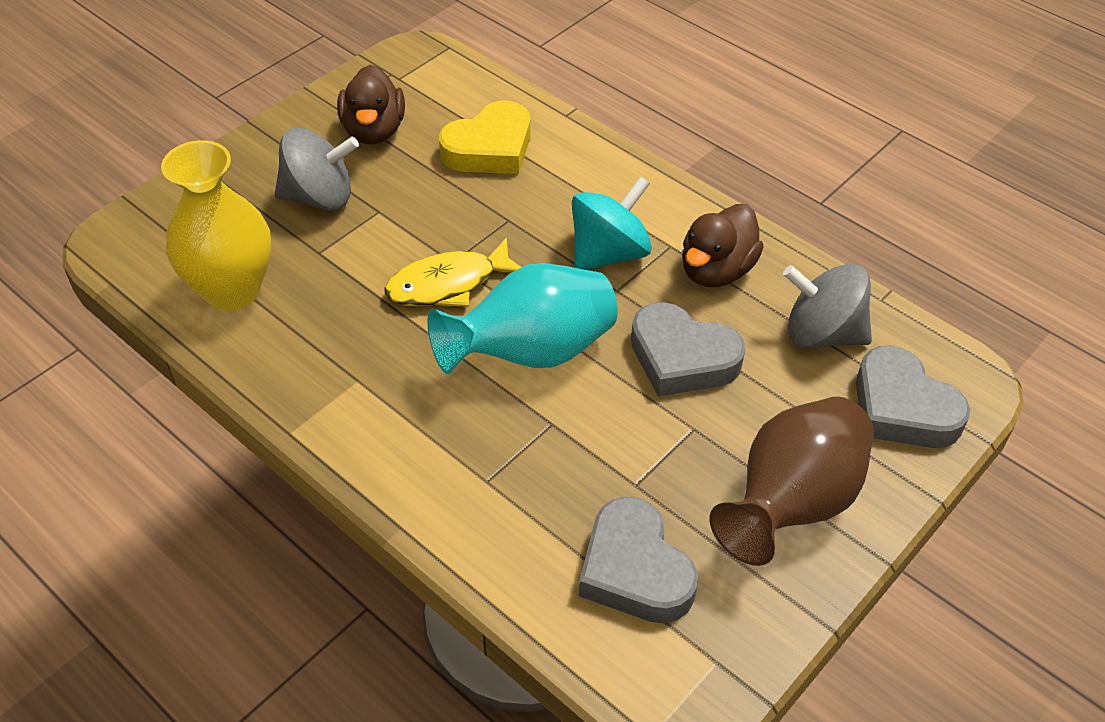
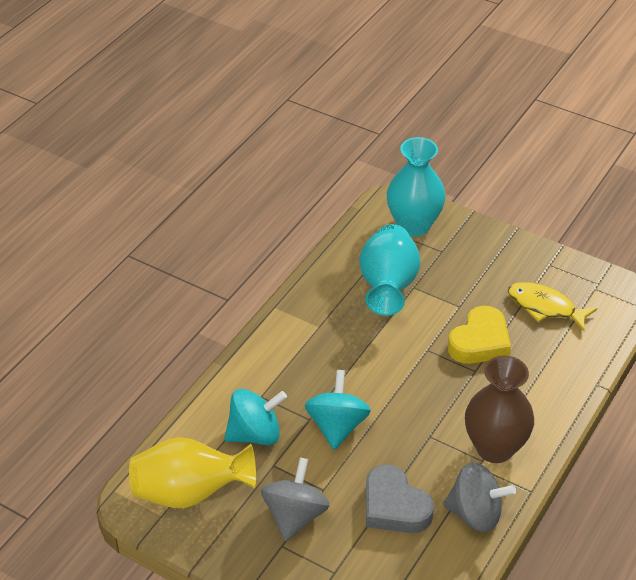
brown duck: 2 -> 0
grey heart: 3 -> 1
turquoise spinning top: 1 -> 2
turquoise vase: 1 -> 2

